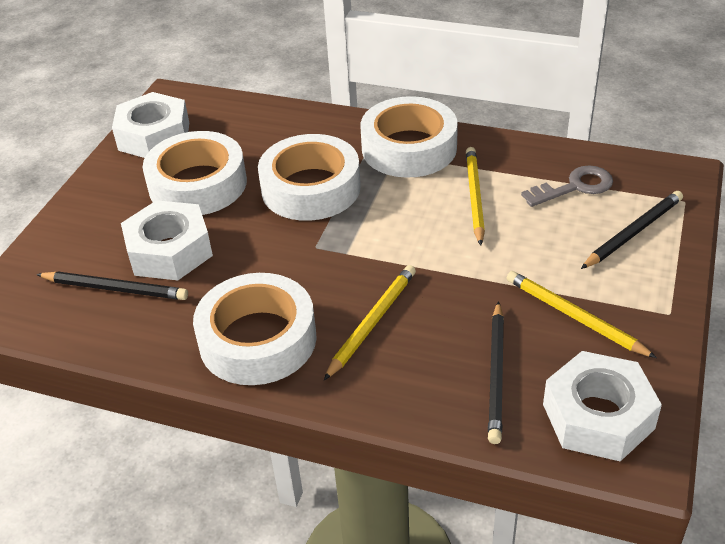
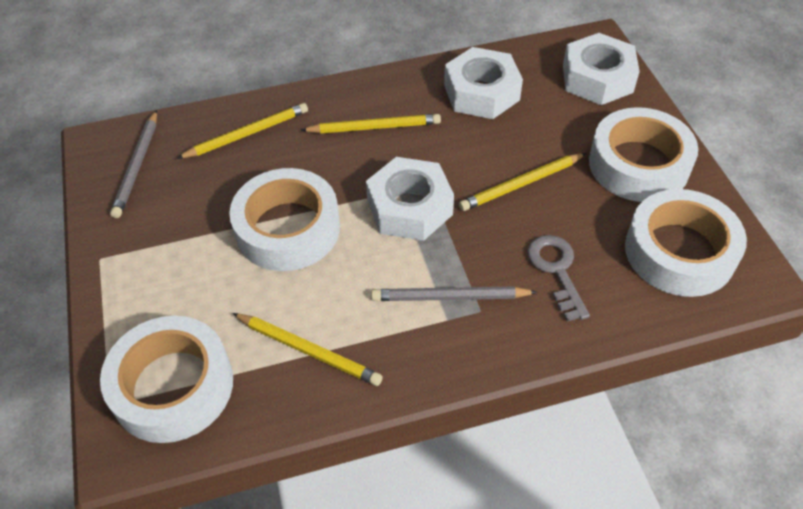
black pencil: 3 -> 0
grey pencil: 0 -> 2
yellow pencil: 3 -> 4

